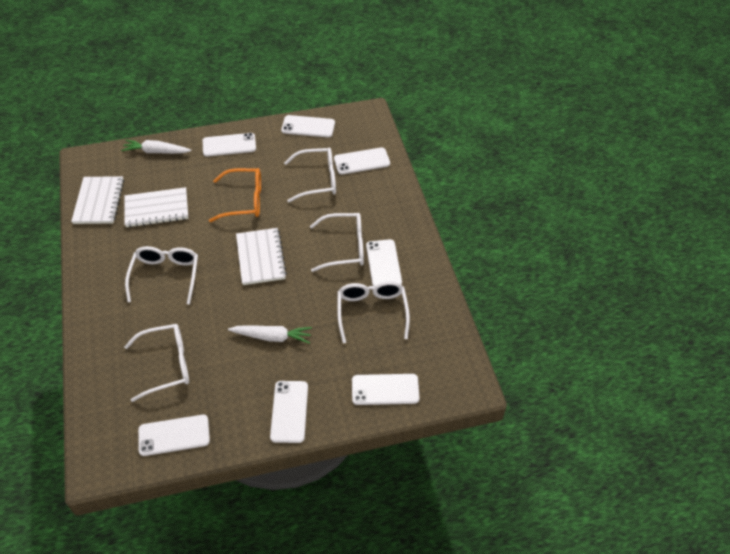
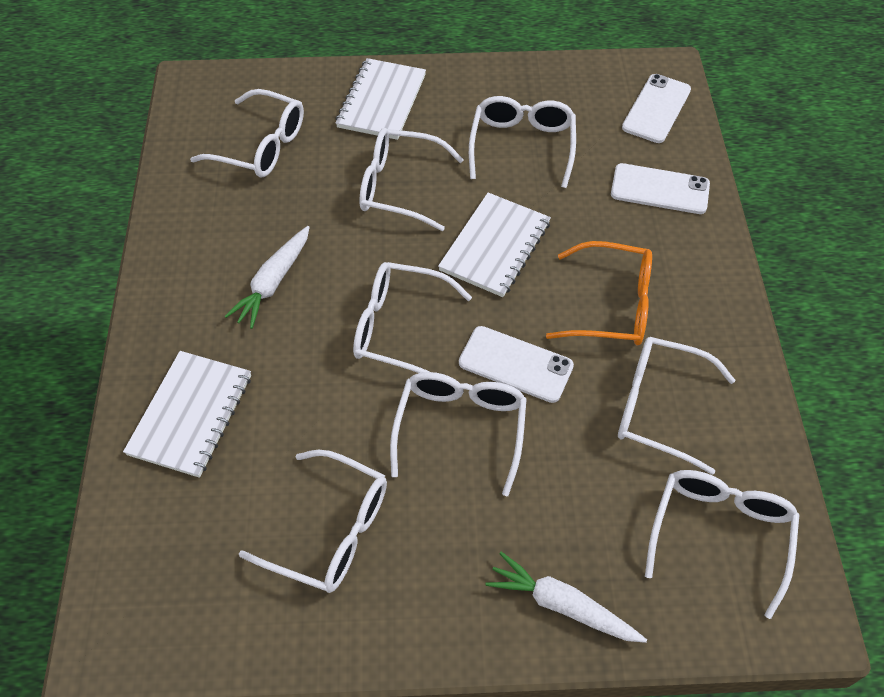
white glasses: 5 -> 8
white phone: 7 -> 3

